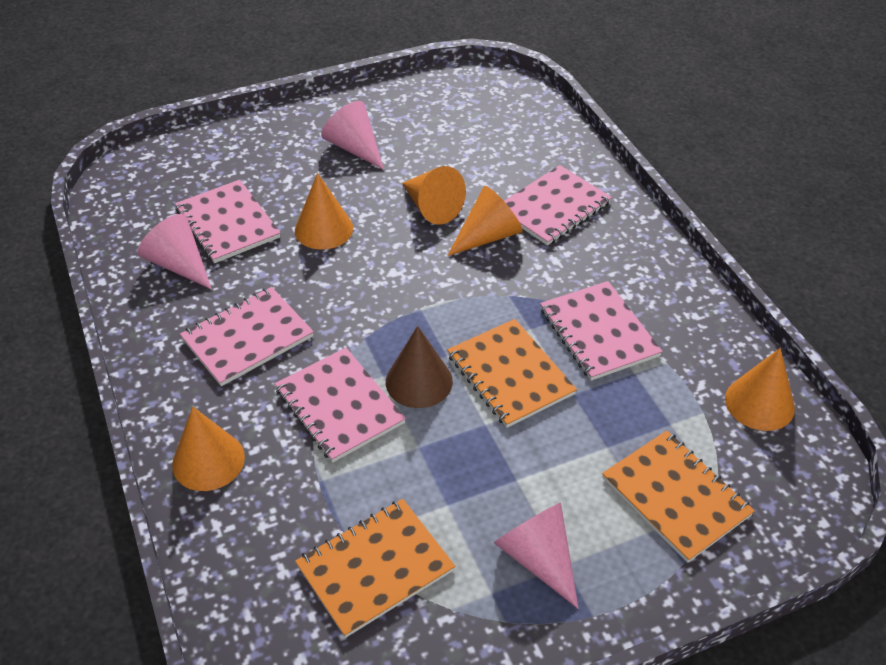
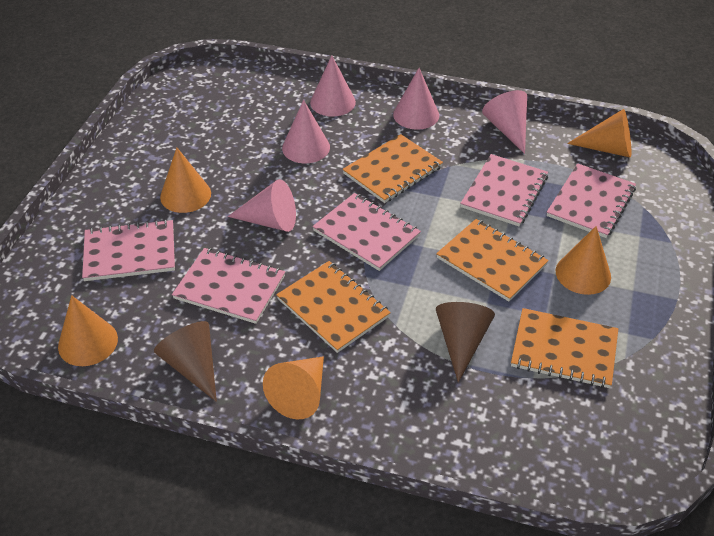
brown cone: 1 -> 2
orange notebook: 3 -> 4
pink cone: 3 -> 5

